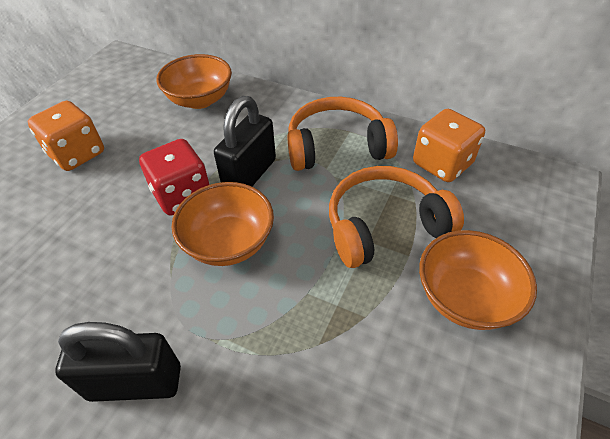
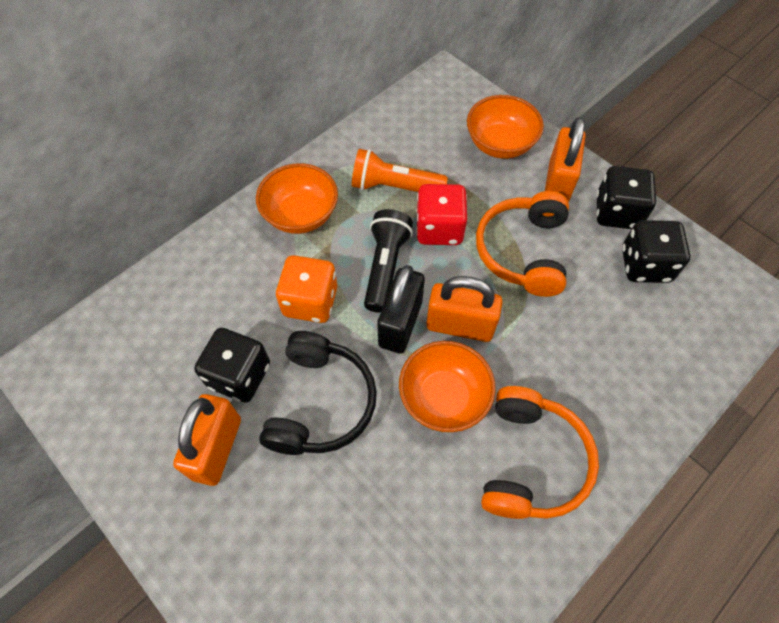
black dice: 0 -> 3
black flashlight: 0 -> 1
black headphones: 0 -> 1
black padlock: 2 -> 1
orange dice: 2 -> 1
orange flashlight: 0 -> 1
orange padlock: 0 -> 3

